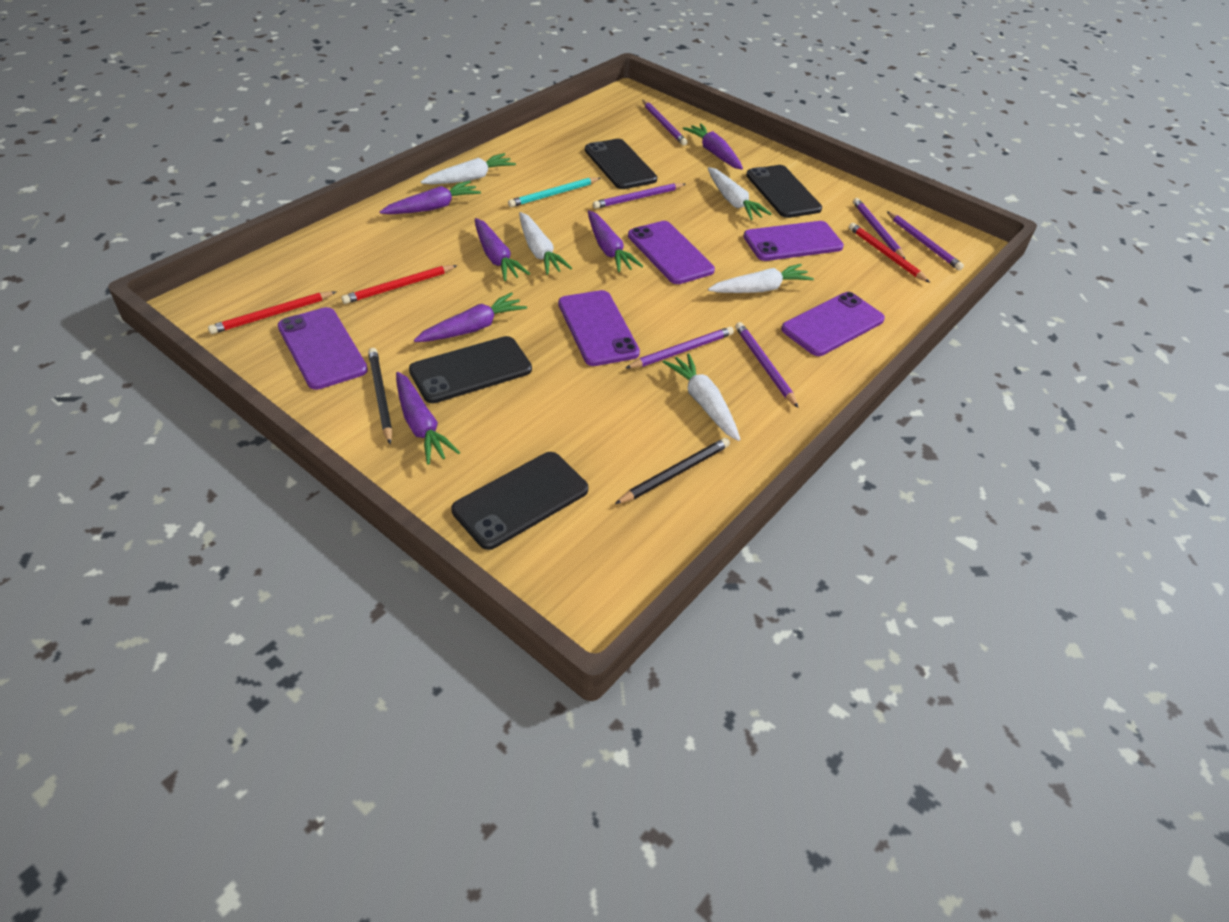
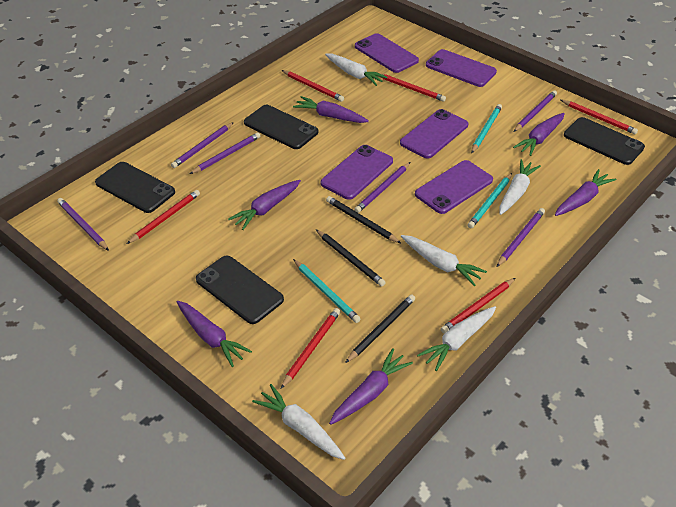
black pencil: 2 -> 3
red pencil: 3 -> 6
turquoise pencil: 1 -> 3

